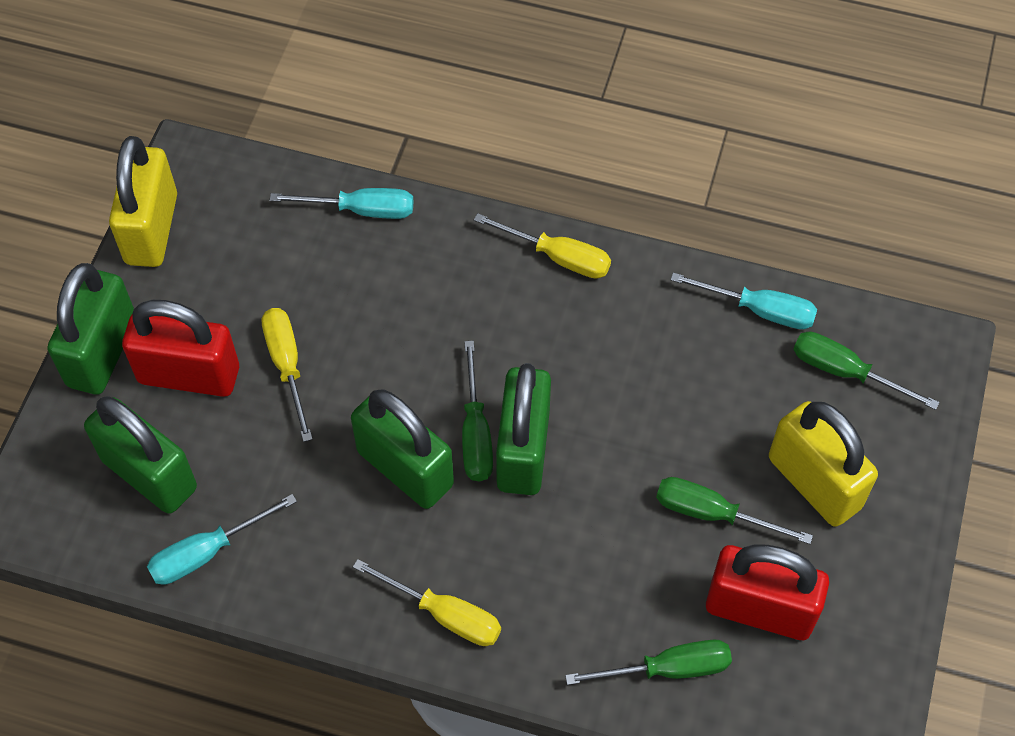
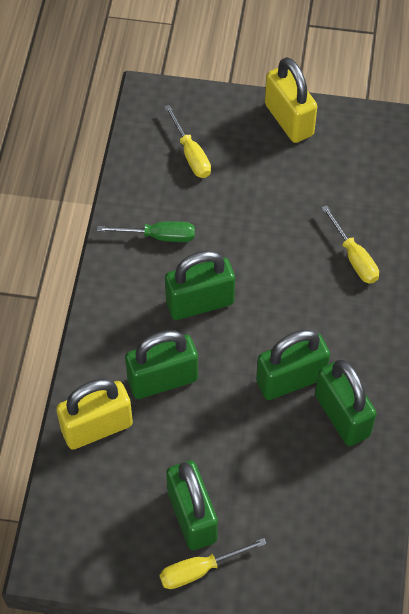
green padlock: 4 -> 5
green screwdriver: 4 -> 1
red padlock: 2 -> 0
turquoise screwdriver: 3 -> 0

